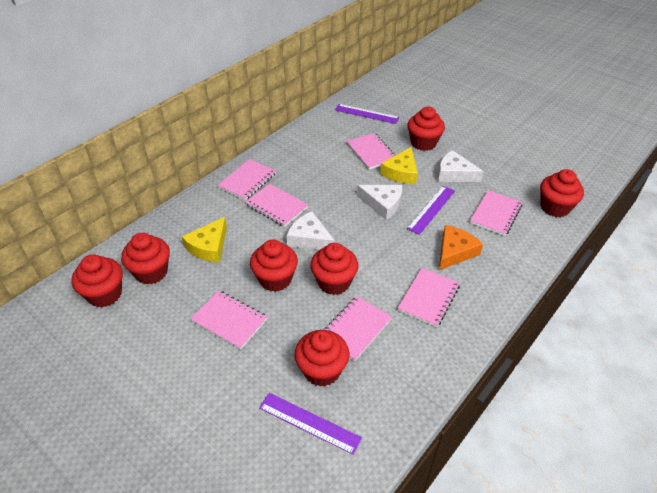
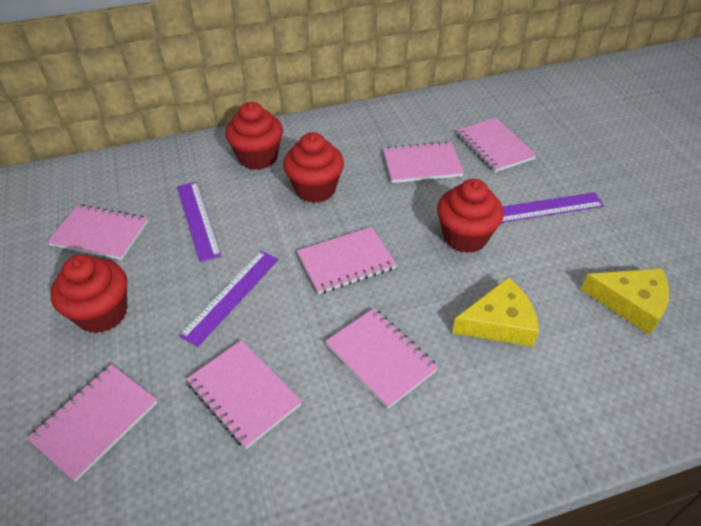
orange cheese: 1 -> 0
red cupcake: 7 -> 4
white cheese: 3 -> 0

